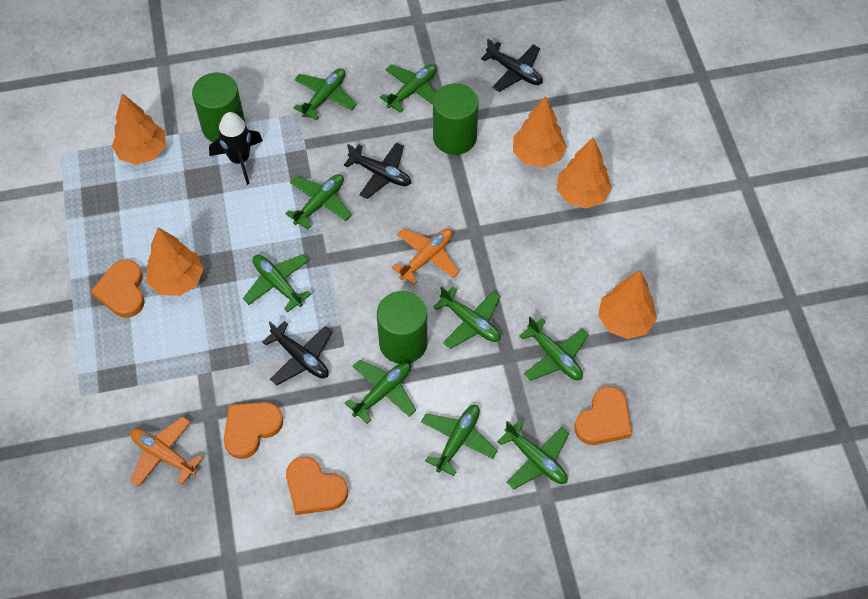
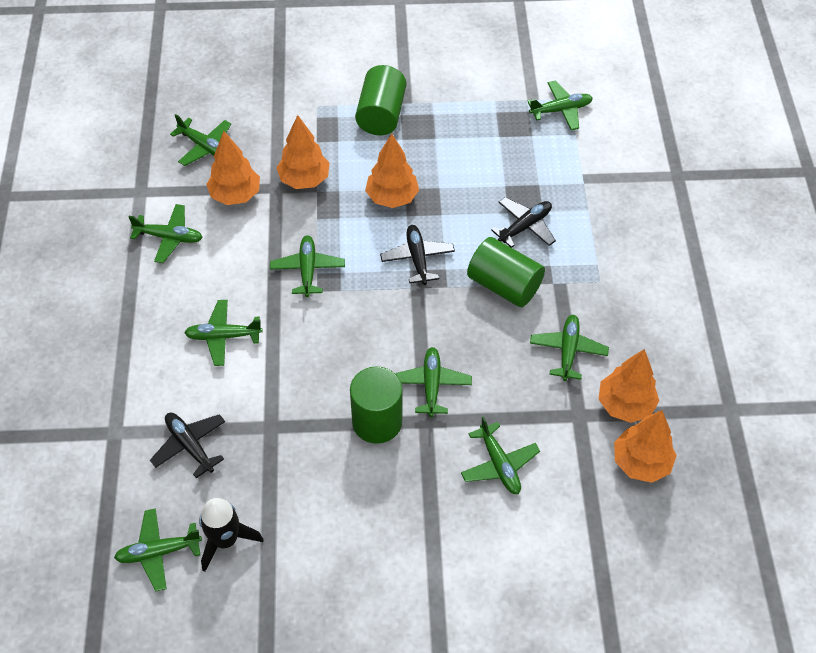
orange heart: 4 -> 0
orange plane: 2 -> 0

